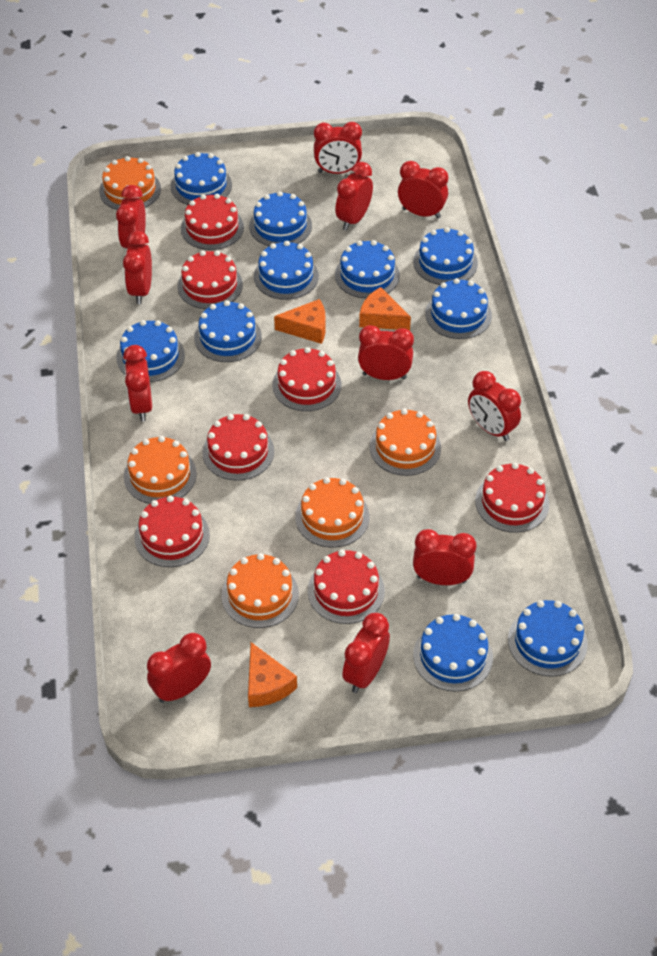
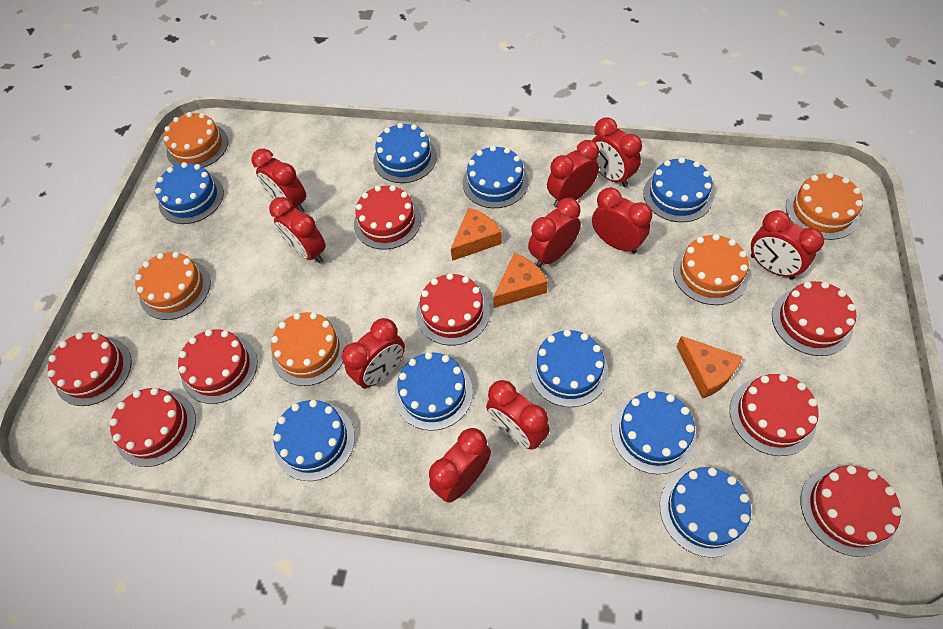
blue cake: 10 -> 9
red cake: 7 -> 8
red clock: 11 -> 10

